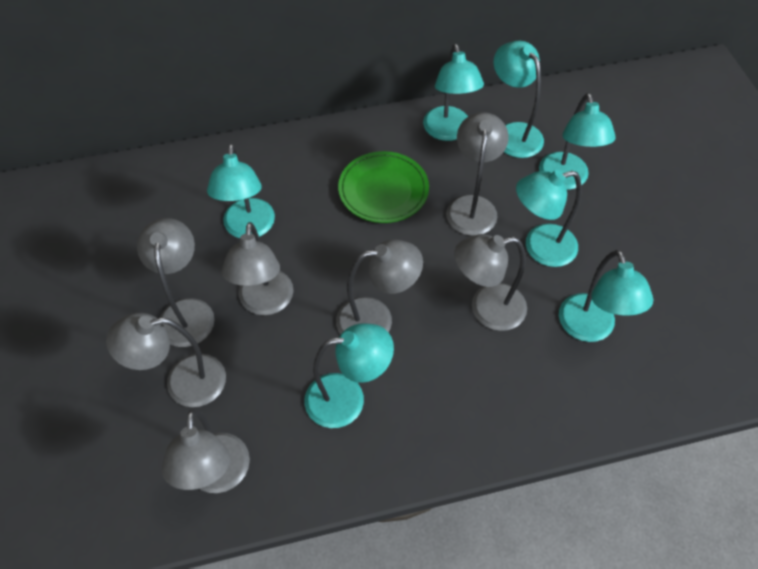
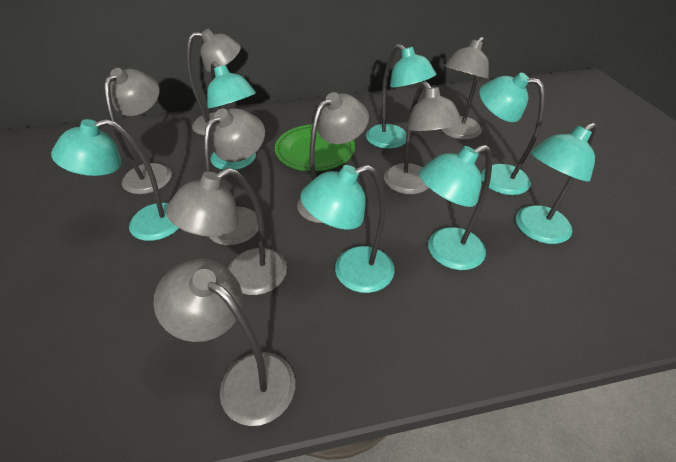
grey lamp: 7 -> 8

